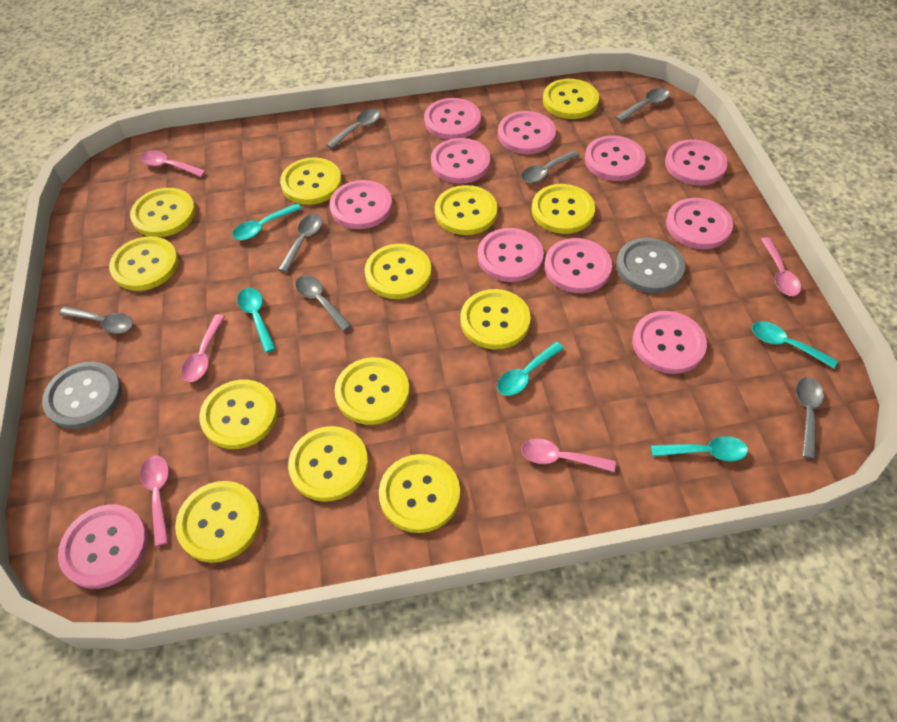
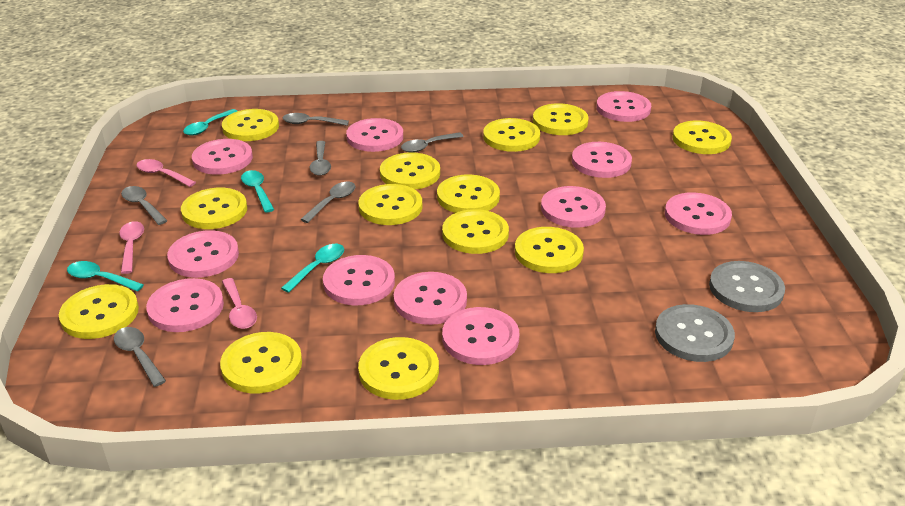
grey spoon: 7 -> 6
pink spoon: 5 -> 3
turquoise spoon: 5 -> 4

